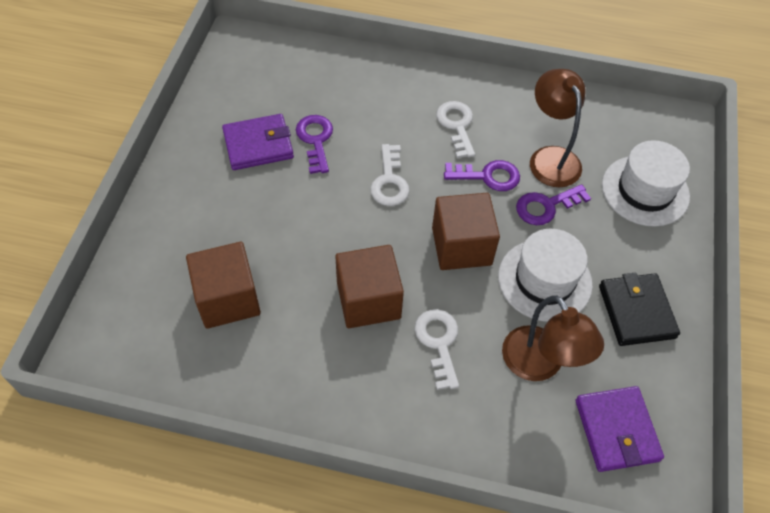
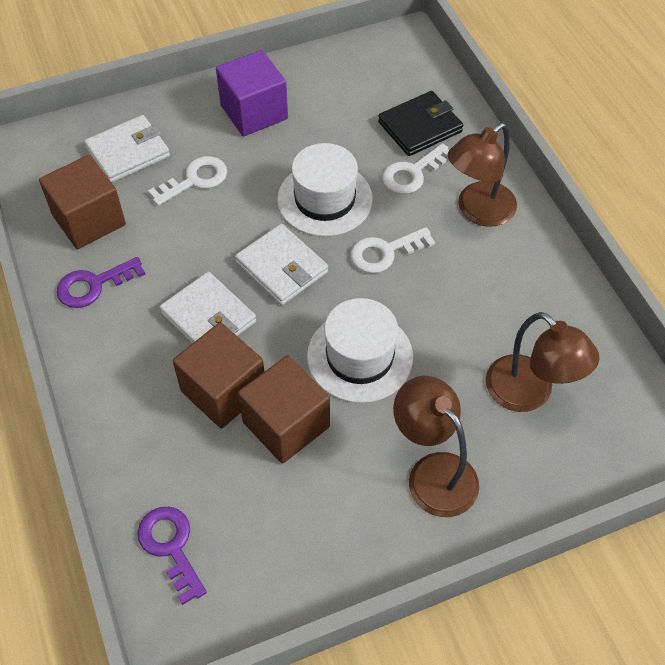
brown lamp: 2 -> 3
purple cube: 0 -> 1
purple key: 3 -> 2
purple wallet: 2 -> 0
white wallet: 0 -> 3

